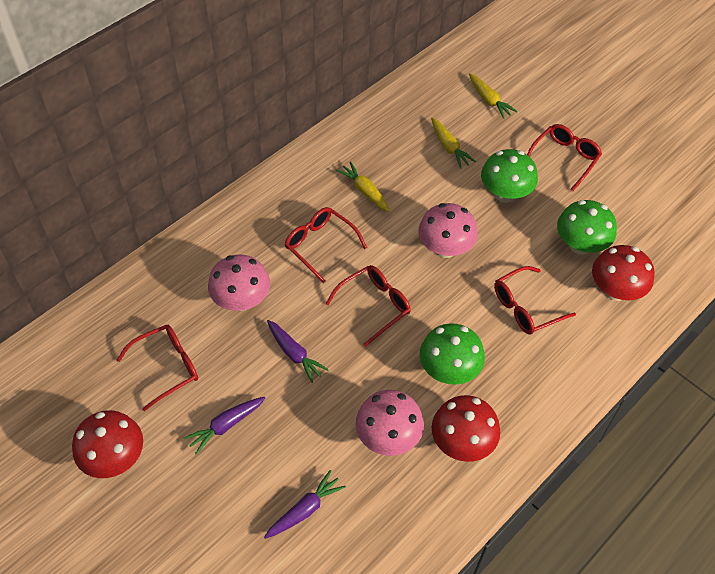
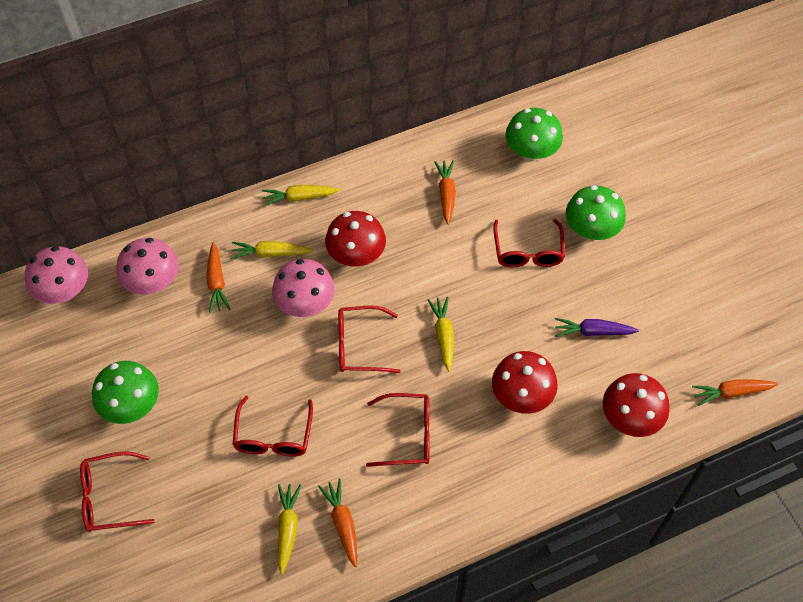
orange carrot: 0 -> 4
purple carrot: 3 -> 1
yellow carrot: 3 -> 4

